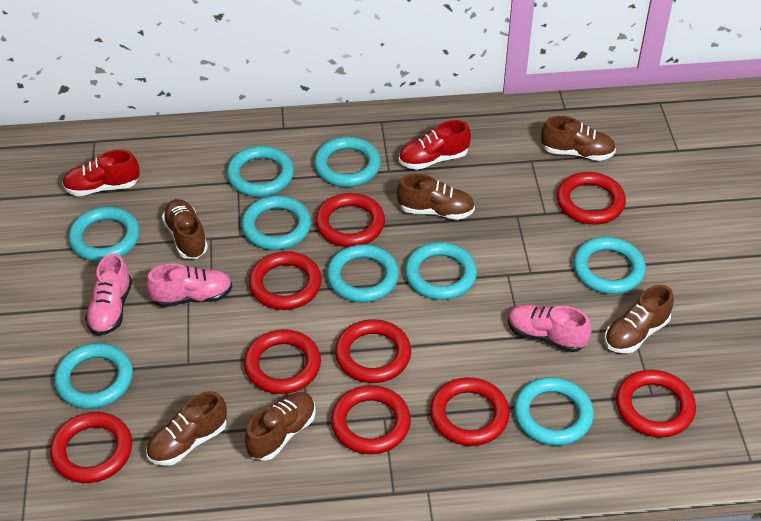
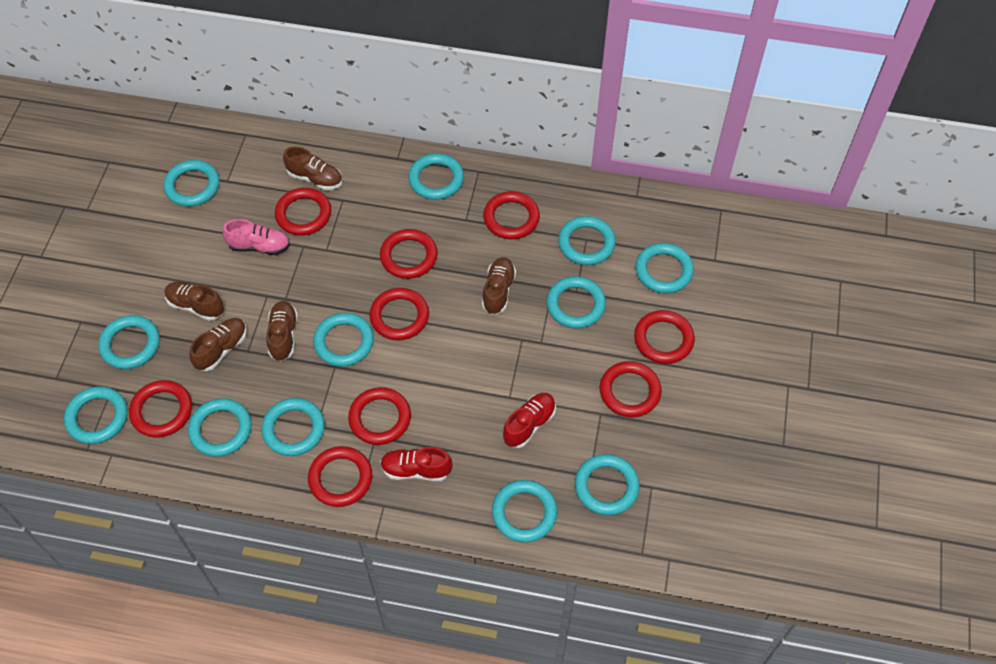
brown shoe: 6 -> 5
pink shoe: 3 -> 1
turquoise ring: 9 -> 12

